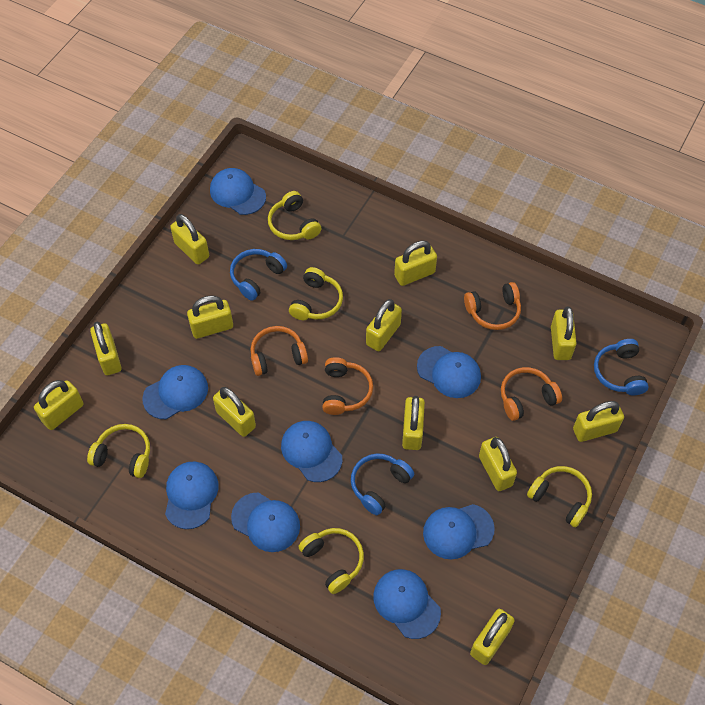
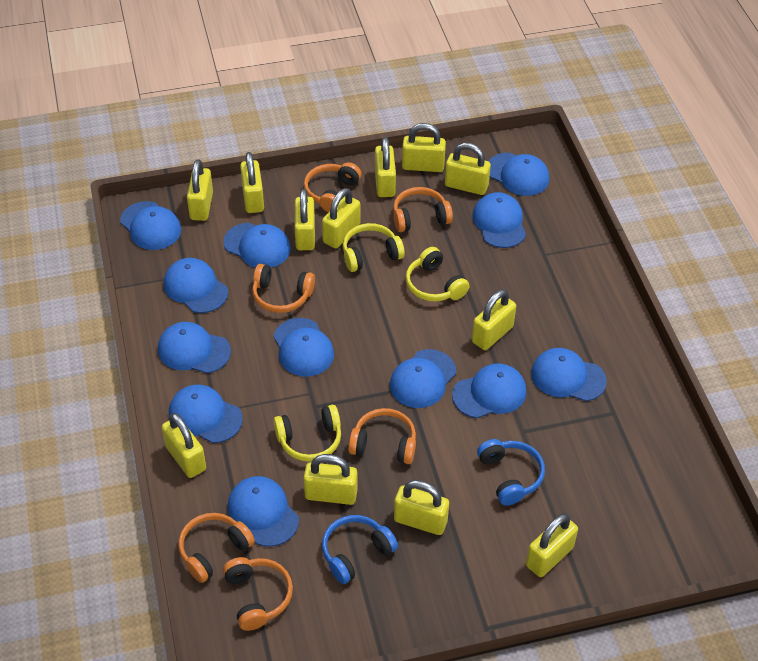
blue cap: 8 -> 12
blue headphones: 3 -> 2
orange headphones: 4 -> 6
yellow headphones: 5 -> 3

